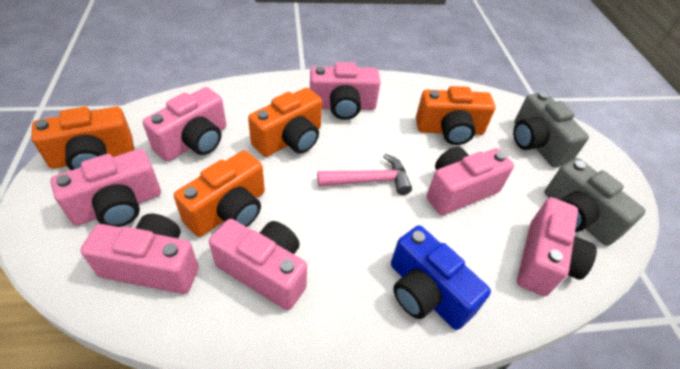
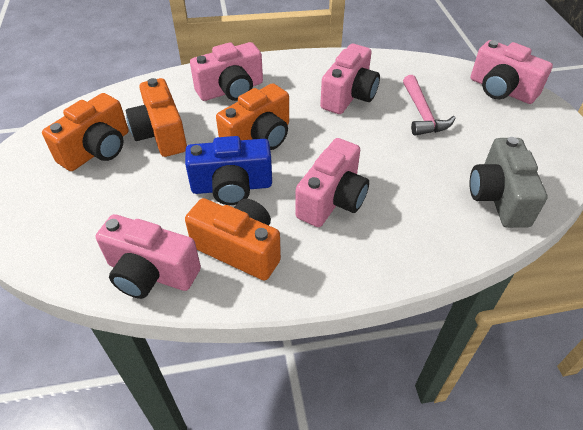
grey camera: 2 -> 1
pink camera: 7 -> 5

